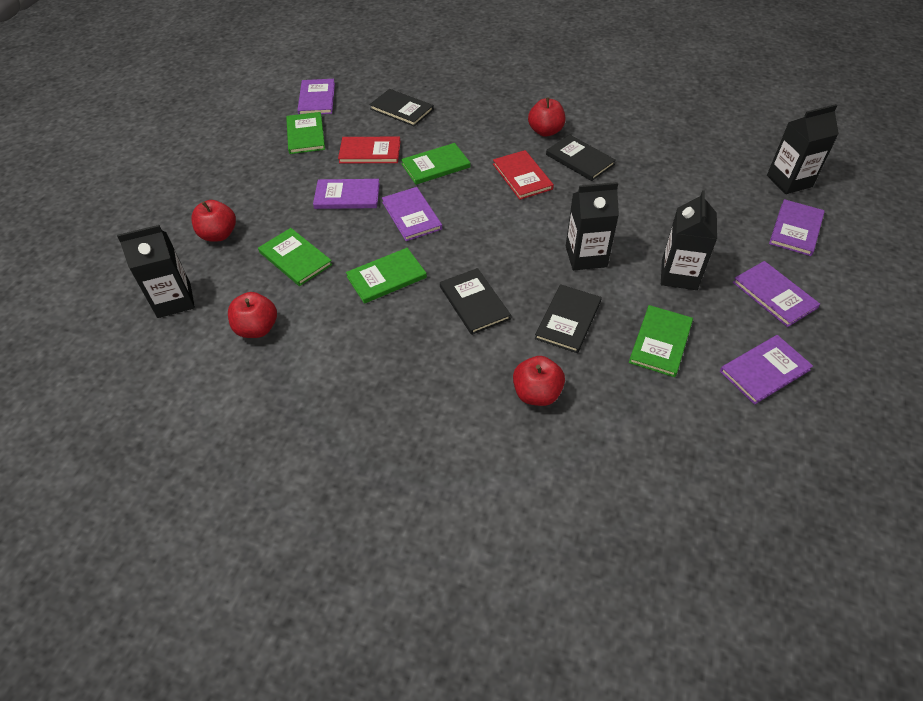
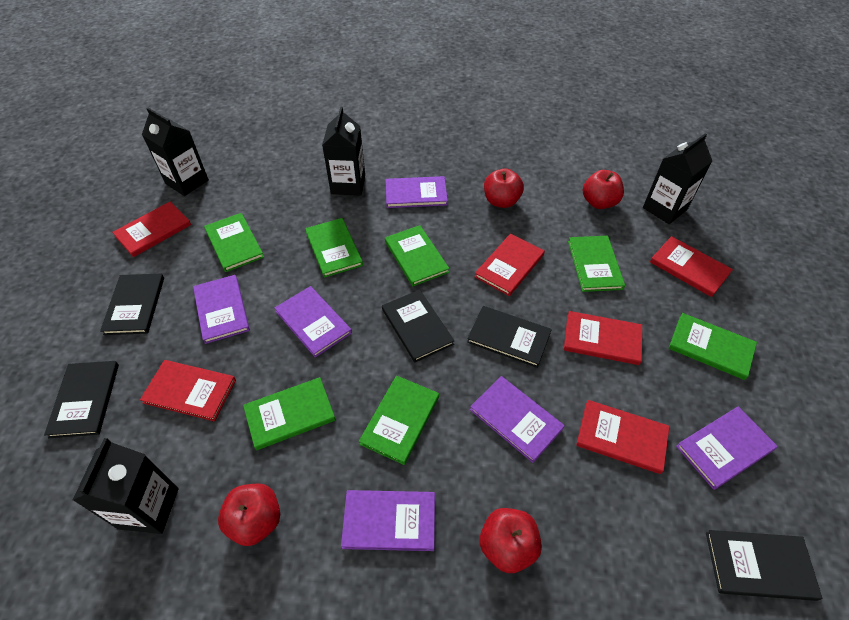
black book: 4 -> 5
green book: 5 -> 7
red book: 2 -> 6

